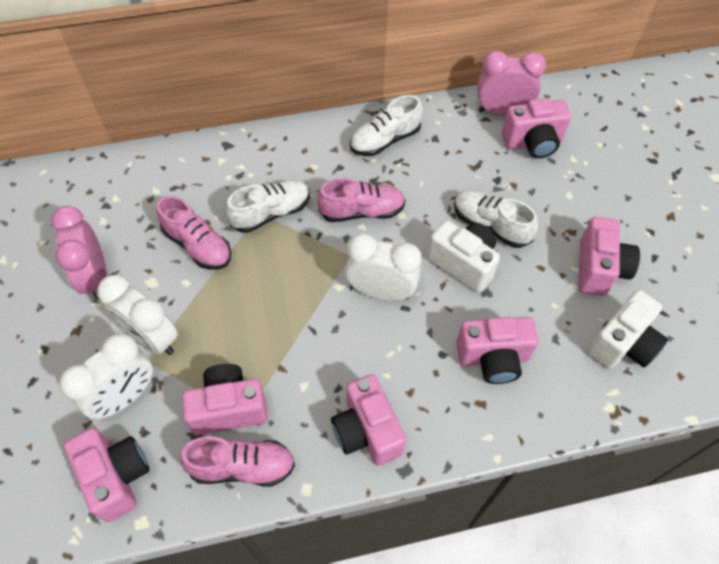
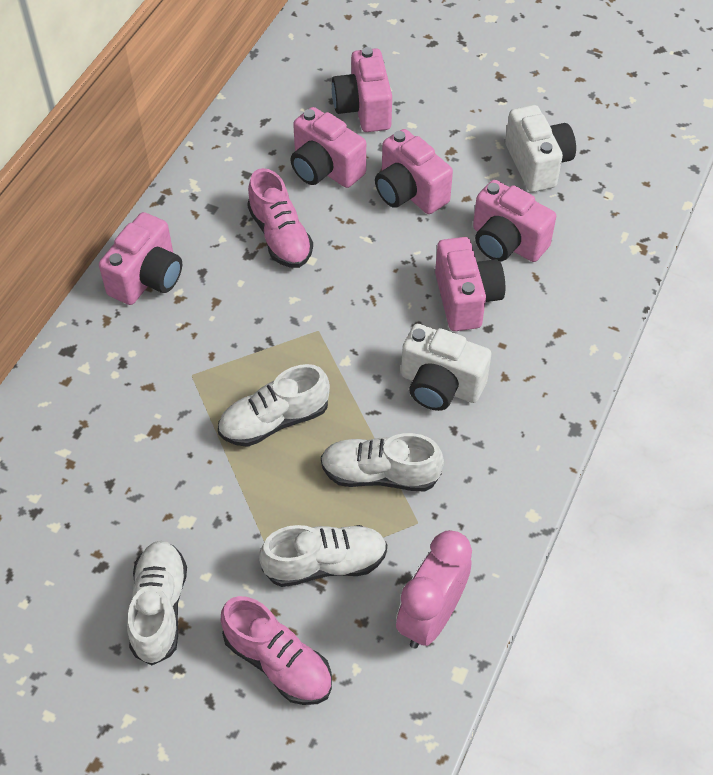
pink clock: 2 -> 1
pink shoe: 3 -> 2
white clock: 3 -> 0
white shoe: 3 -> 4

